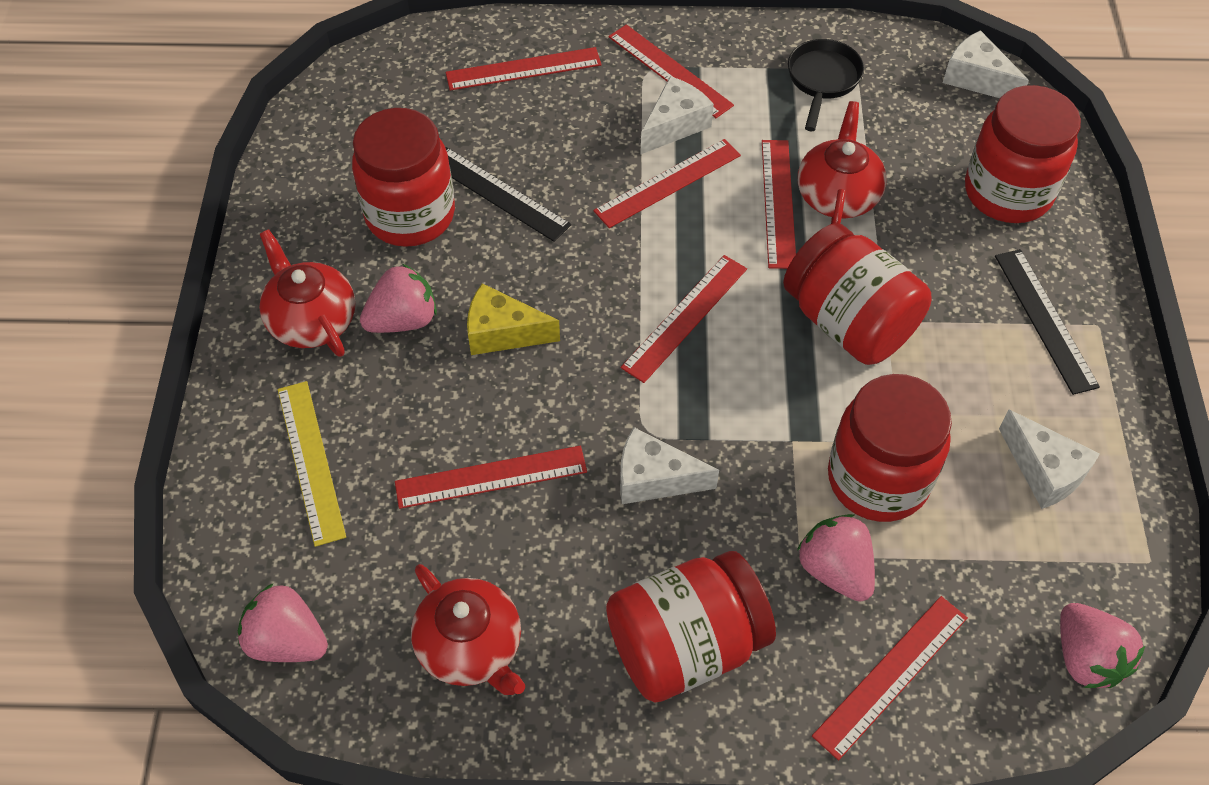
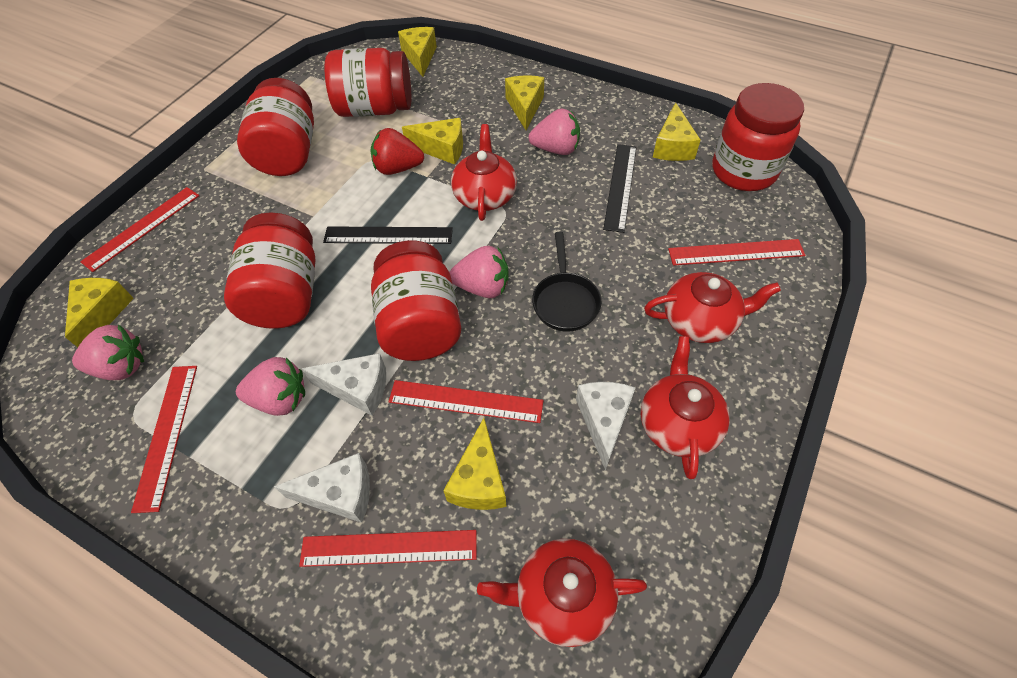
red ruler: 7 -> 5
red strawberry: 0 -> 1
red teapot: 3 -> 4
white cheese: 4 -> 3
yellow cheese: 1 -> 6
yellow ruler: 1 -> 0

